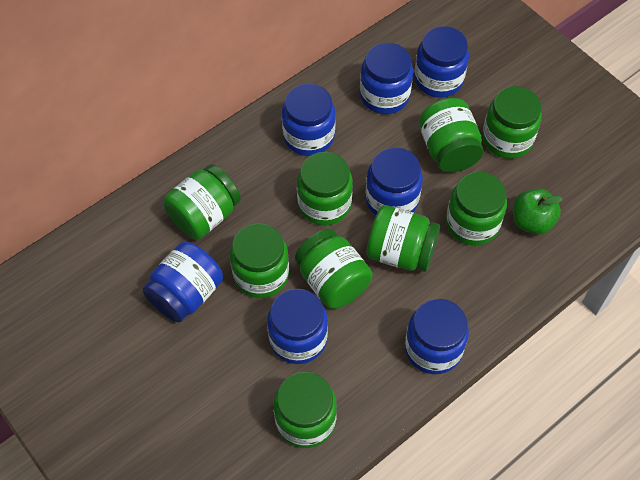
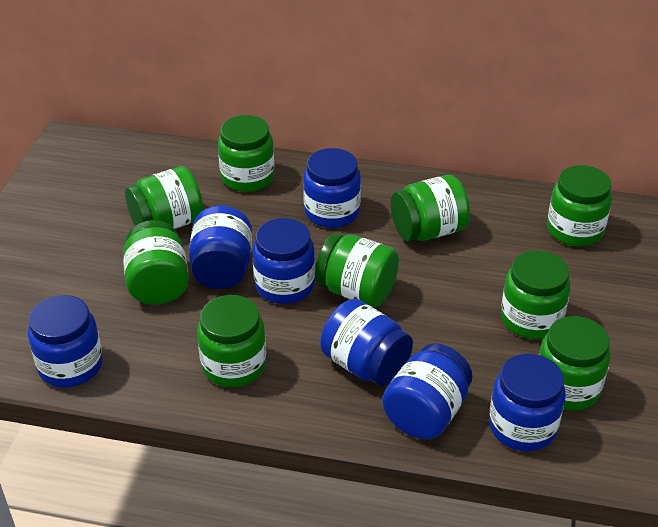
green apple: 1 -> 0

